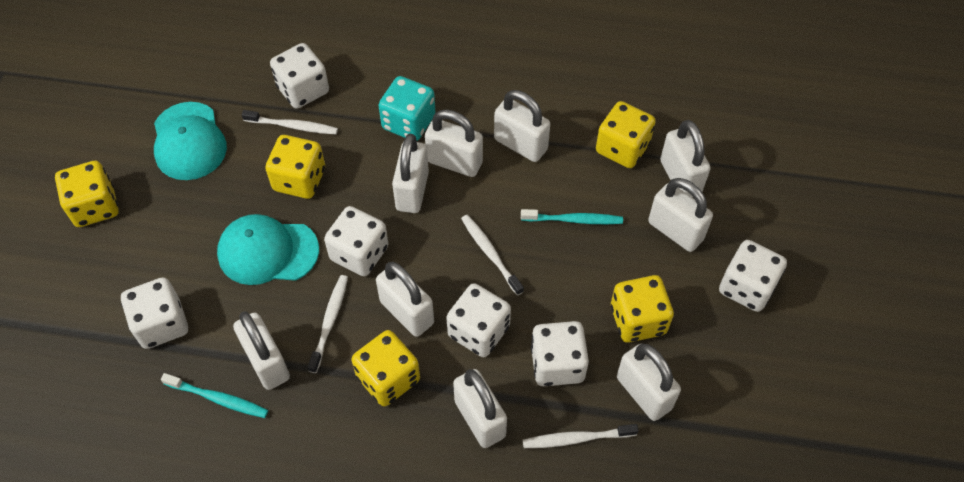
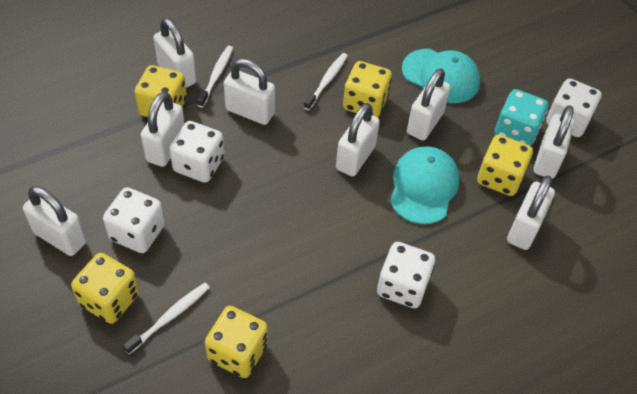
turquoise toothbrush: 2 -> 0
white dice: 6 -> 4
white padlock: 9 -> 8
white toothbrush: 4 -> 3

